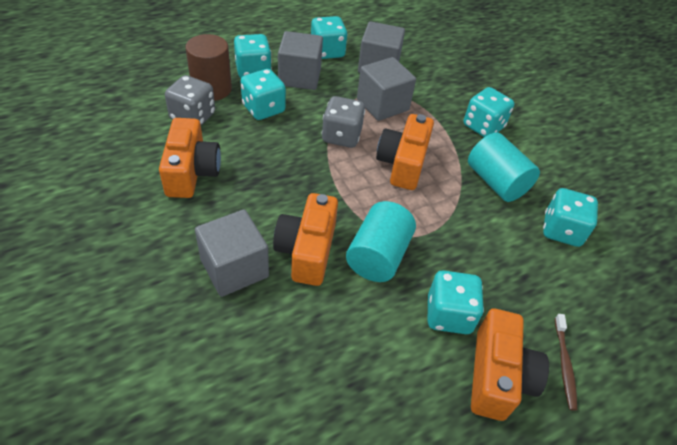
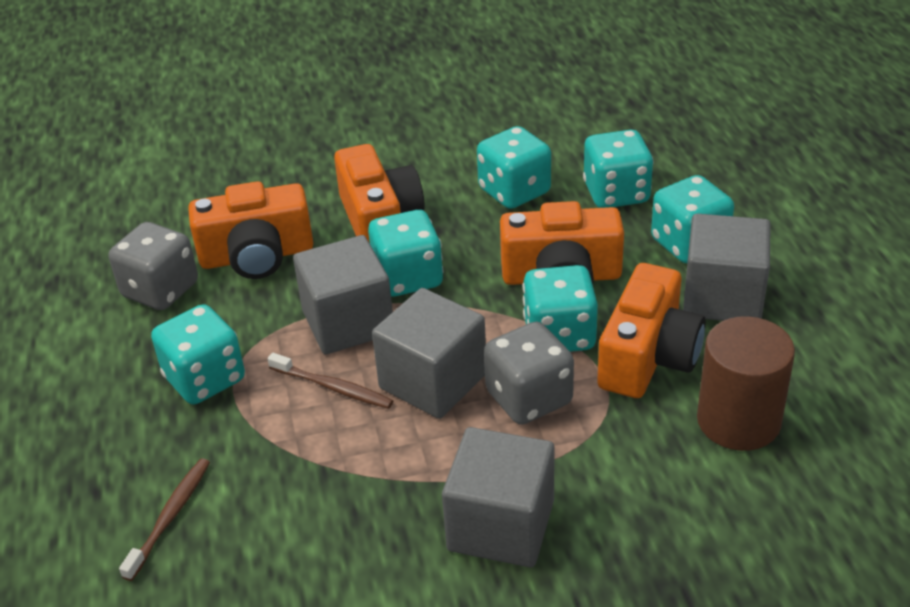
brown toothbrush: 1 -> 2
turquoise cylinder: 2 -> 0

